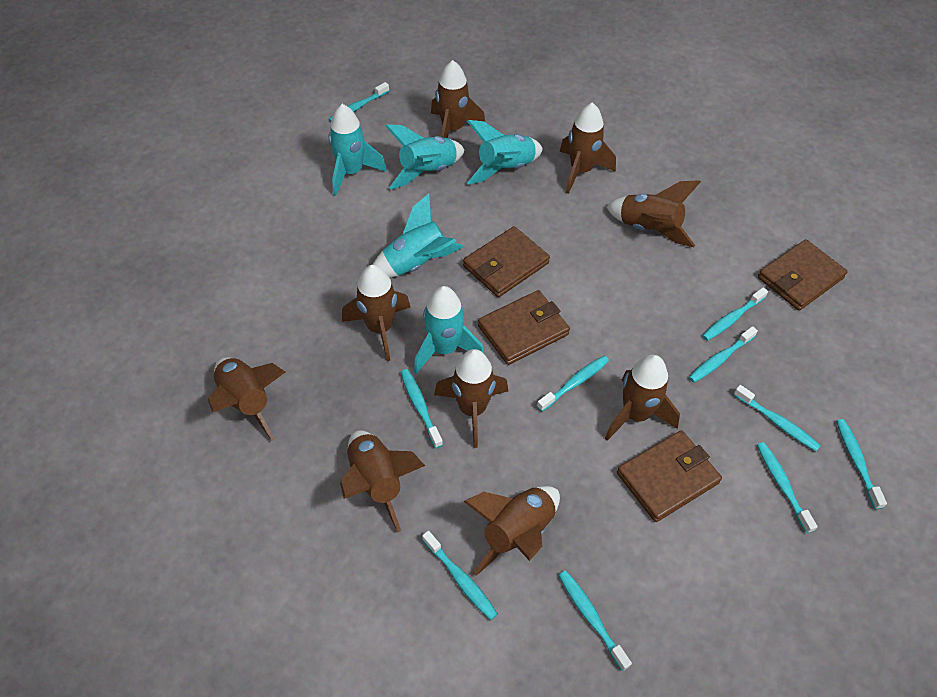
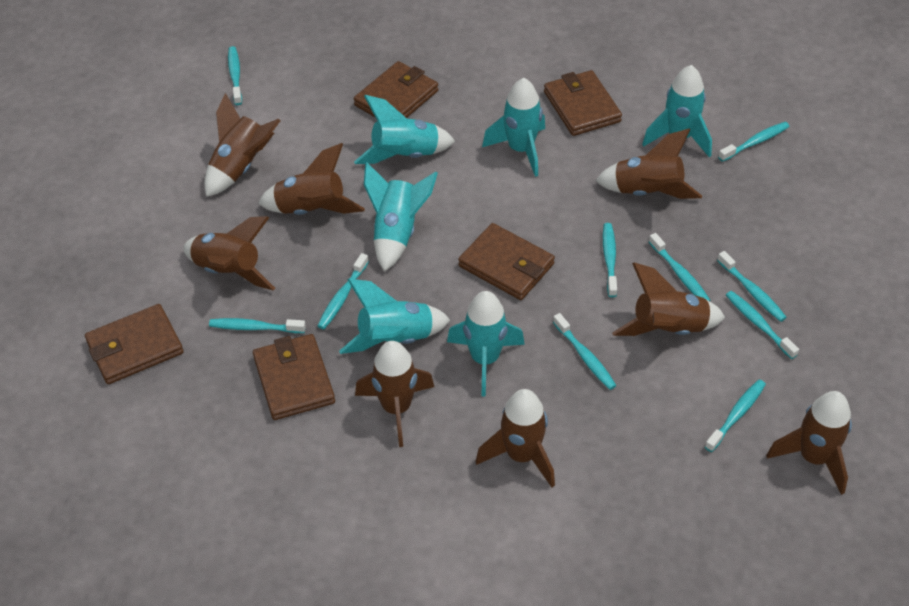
brown rocket: 9 -> 8
brown wallet: 4 -> 5
turquoise rocket: 5 -> 6

